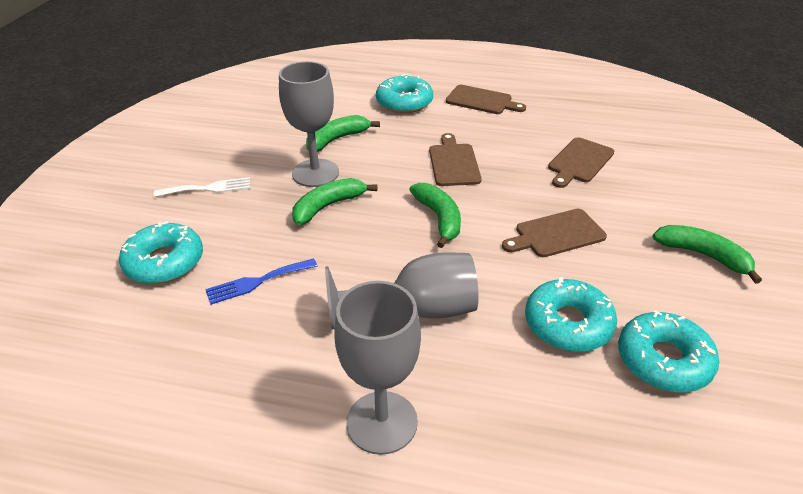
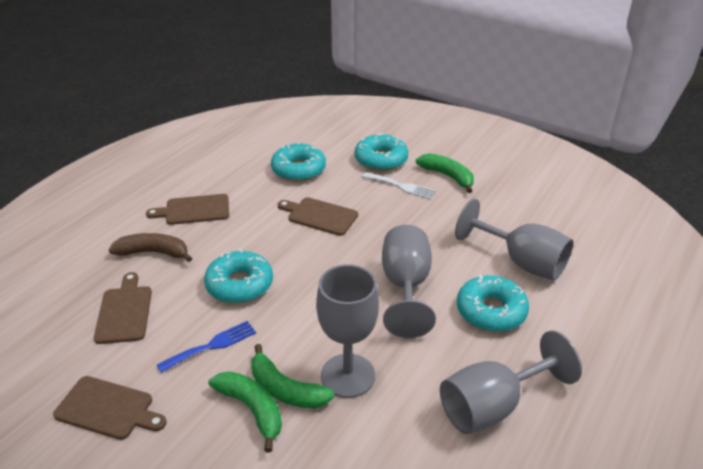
brown banana: 0 -> 1
green banana: 4 -> 3
grey goblet: 3 -> 4

